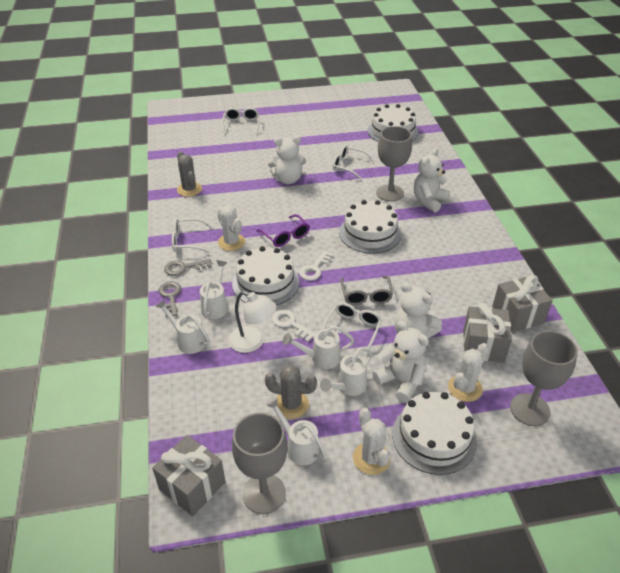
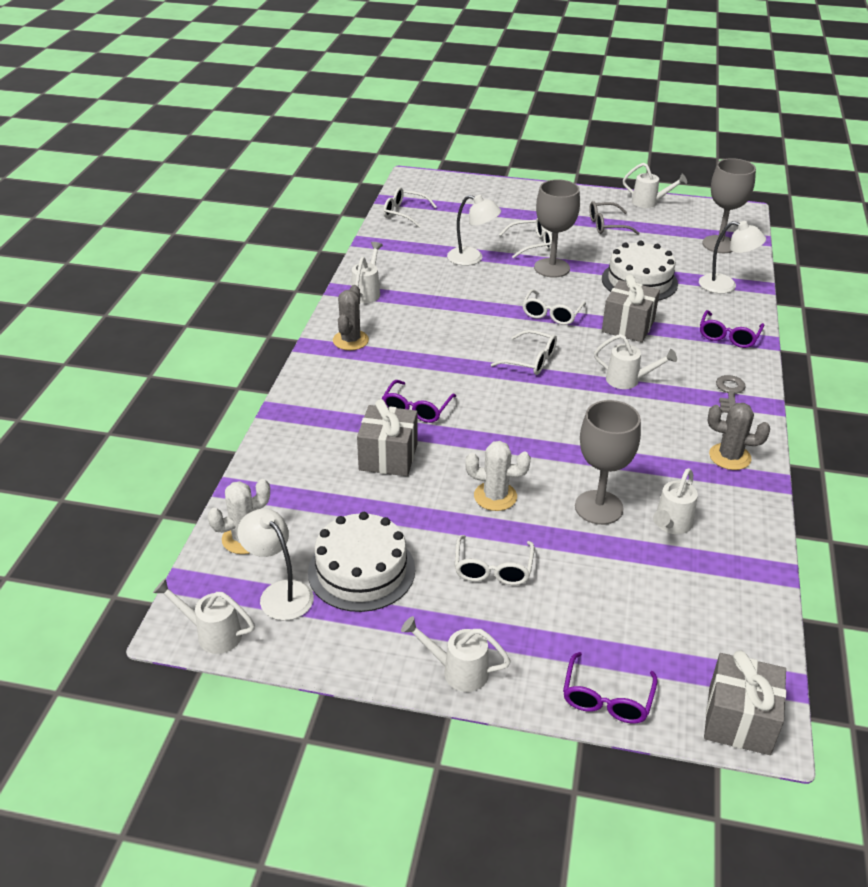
grey key: 2 -> 1
purple glasses: 1 -> 3
white cactus: 3 -> 2
white cake: 4 -> 2
white glasses: 4 -> 5
white key: 2 -> 0
white lamp: 1 -> 3
white teddy bear: 4 -> 0
white watering can: 5 -> 6

